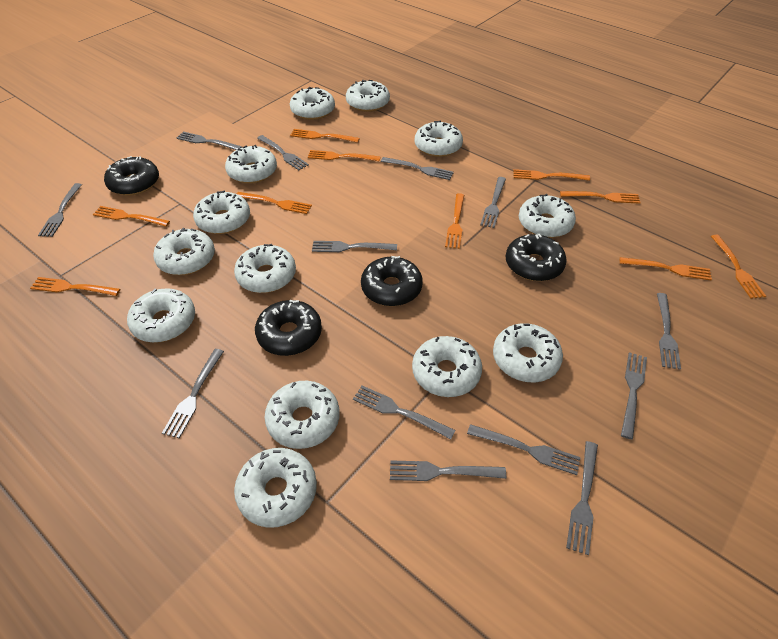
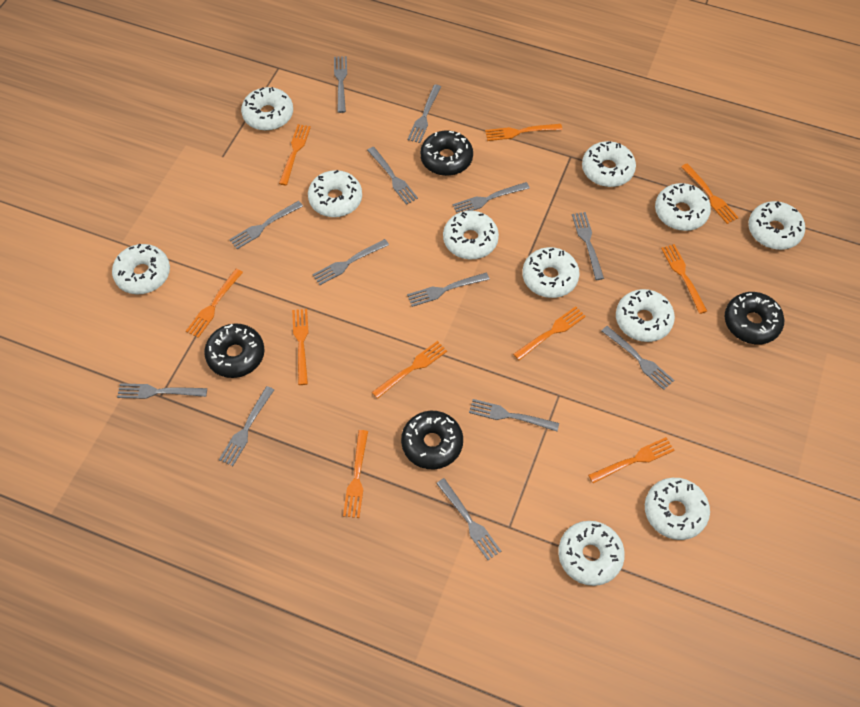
white donut: 13 -> 11

